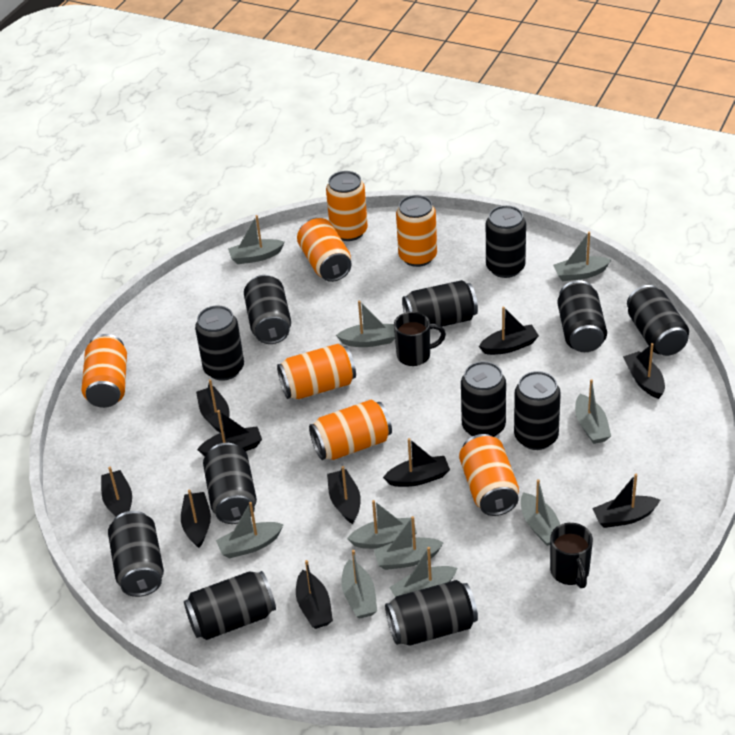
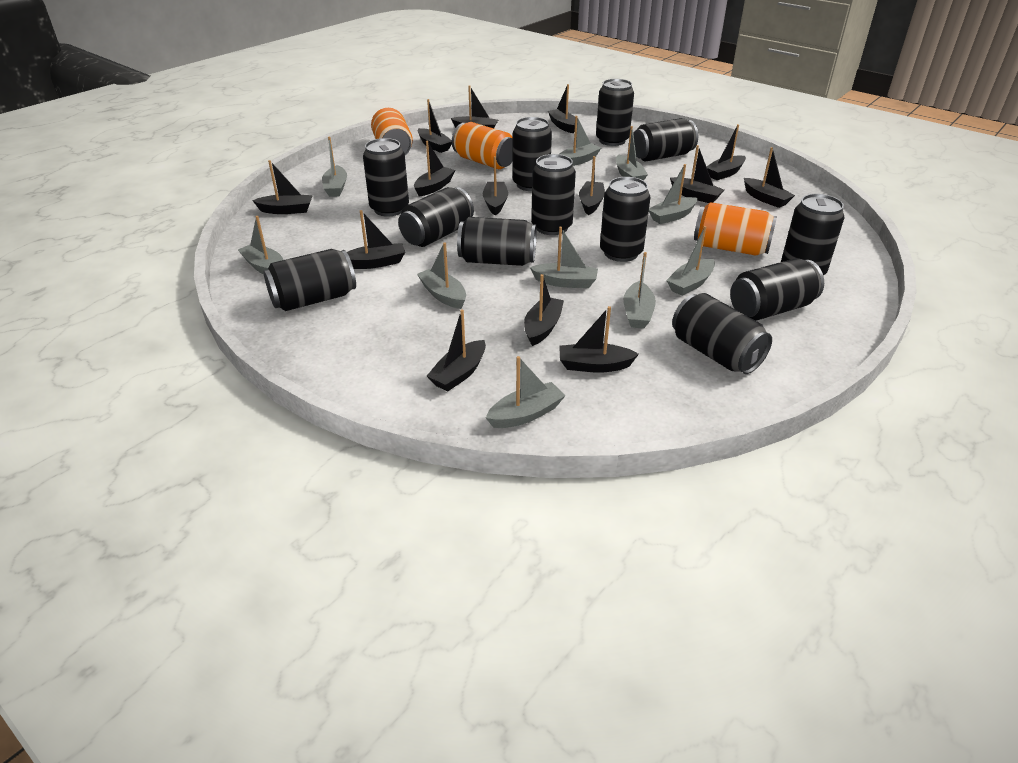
black boat: 10 -> 14
black mug: 2 -> 0
orange can: 7 -> 3

